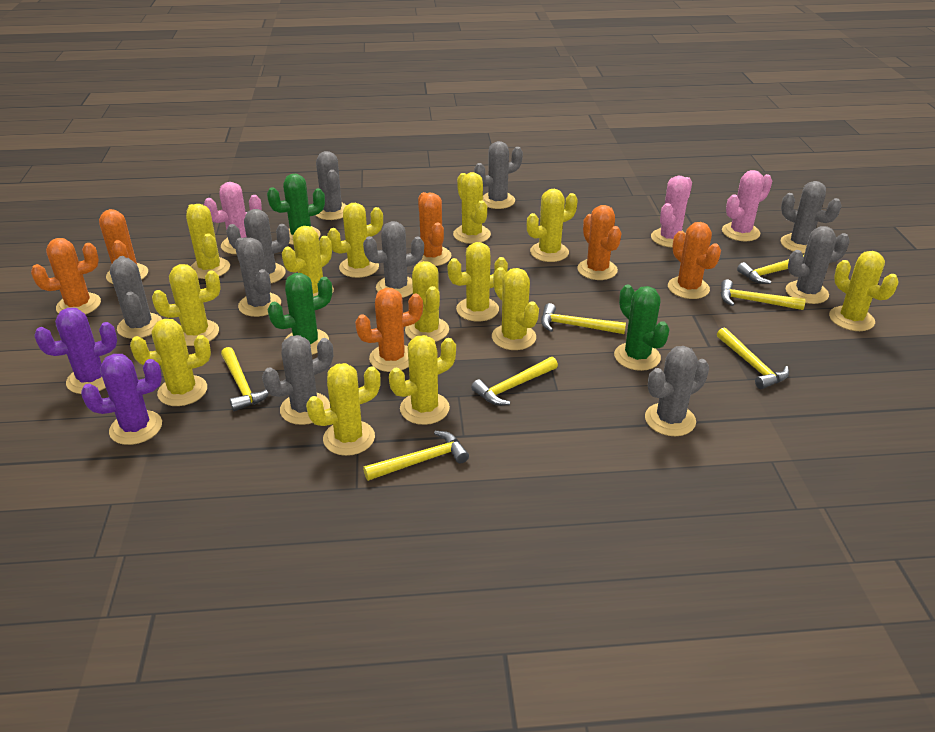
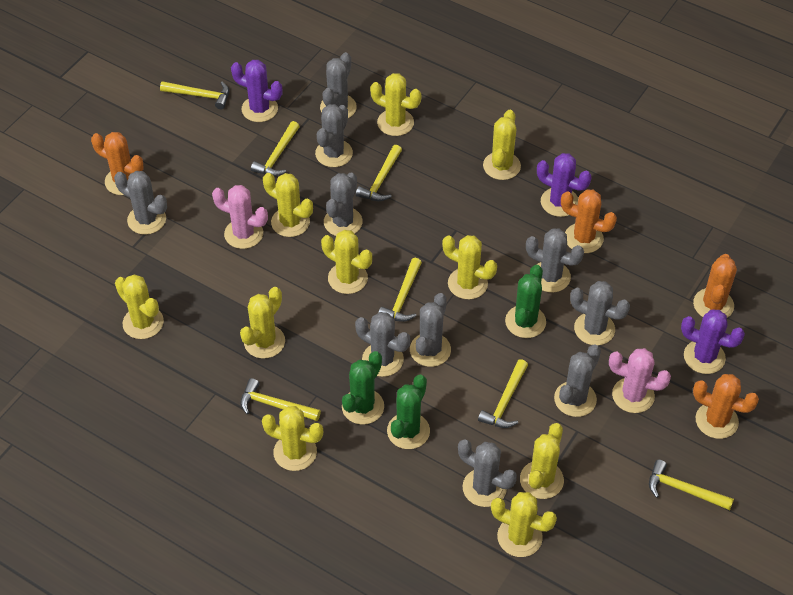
orange cactus: 6 -> 4
pink cactus: 3 -> 2
purple cactus: 2 -> 3
yellow cactus: 13 -> 10

